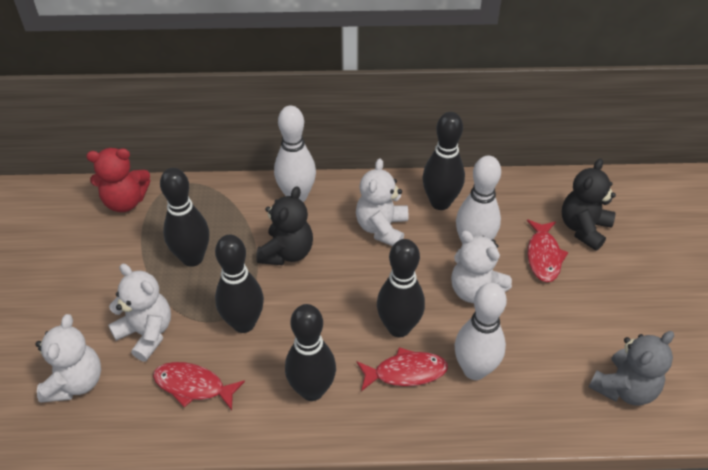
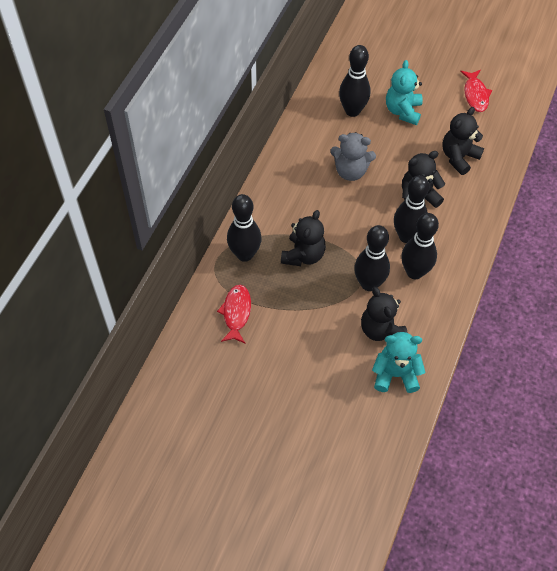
black teddy bear: 2 -> 4
red fish: 3 -> 2
red teddy bear: 1 -> 0
turquoise teddy bear: 0 -> 2
white bowling pin: 3 -> 0
white teddy bear: 4 -> 0

